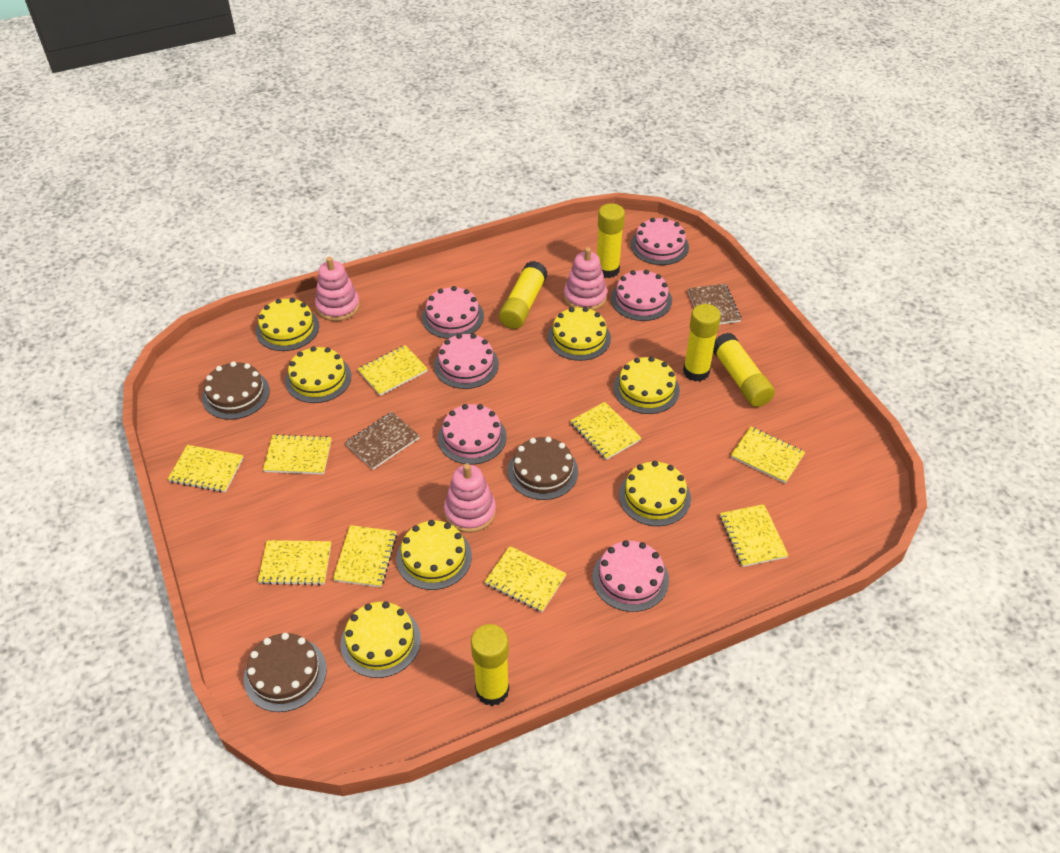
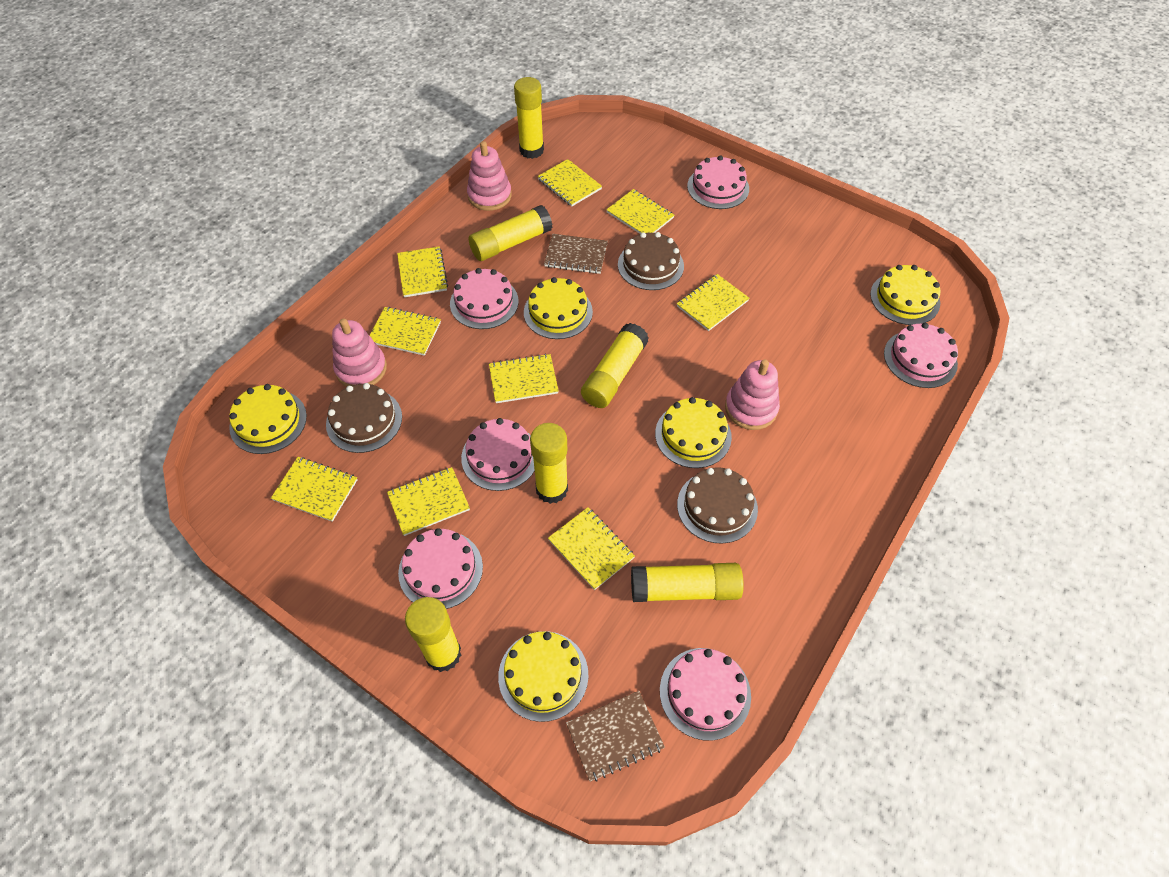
yellow cake: 7 -> 5
yellow glue stick: 5 -> 6

